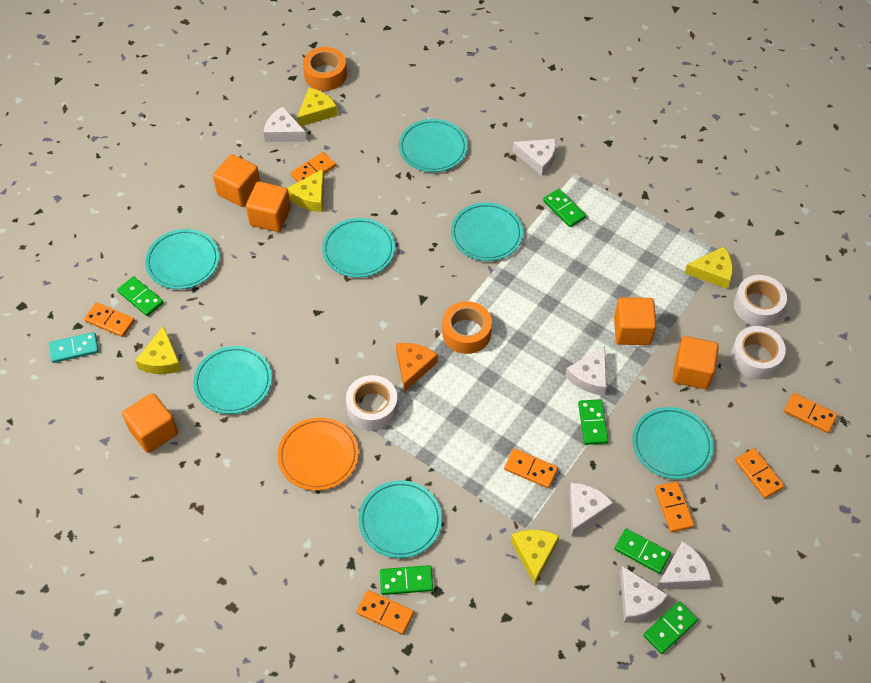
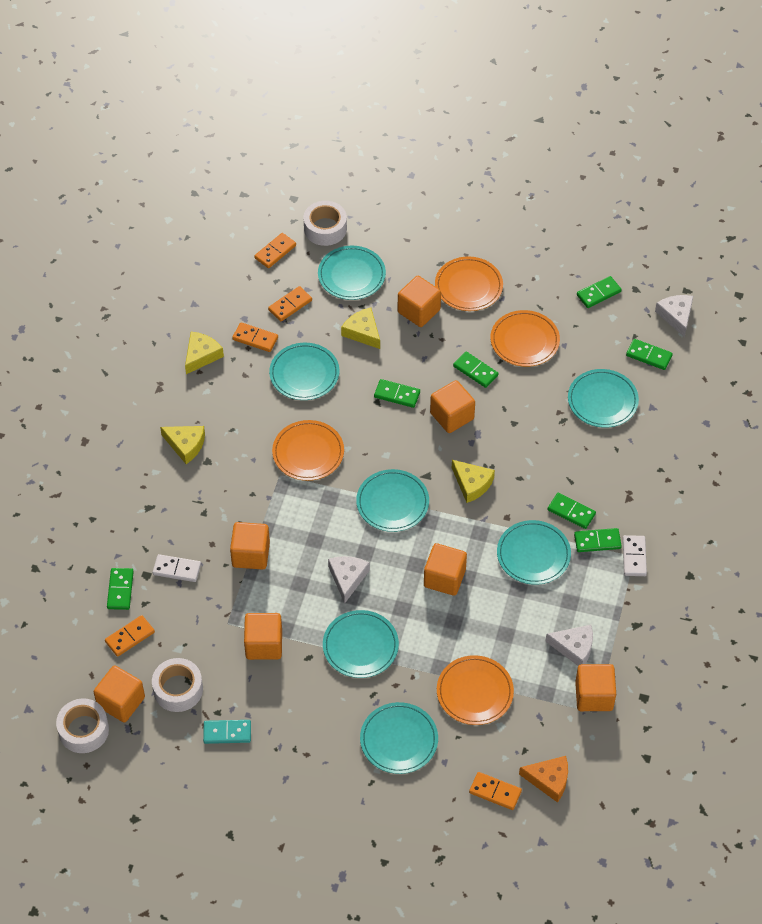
green domino: 6 -> 7
orange cube: 5 -> 7
orange domino: 7 -> 5
orange plate: 1 -> 4
orange tape: 2 -> 0
white cheese: 6 -> 3
white domino: 0 -> 2
yellow cheese: 5 -> 4

